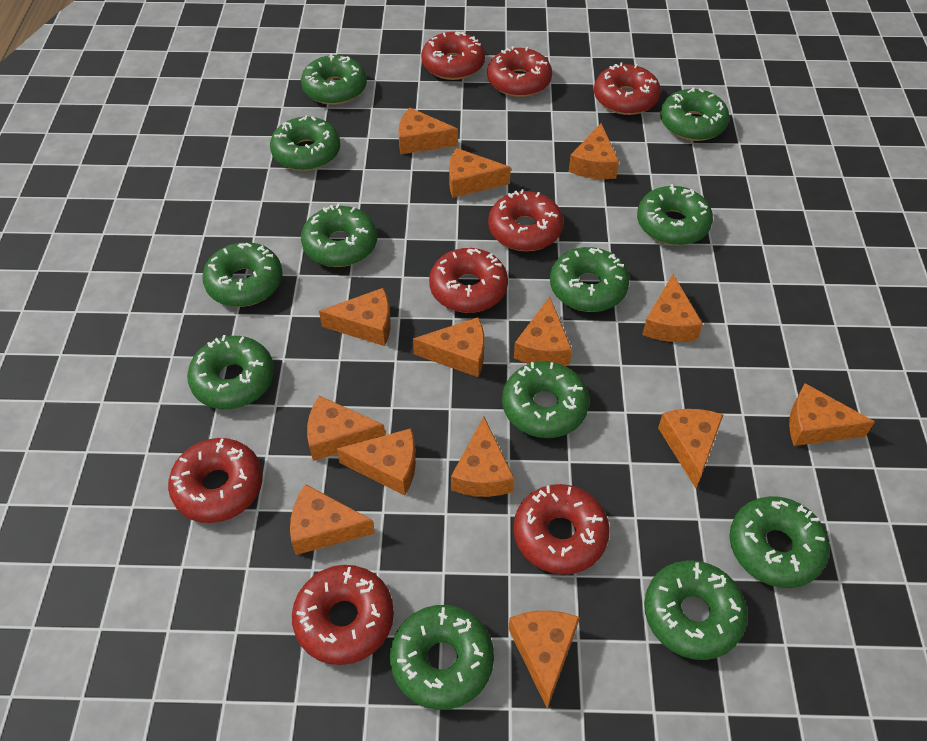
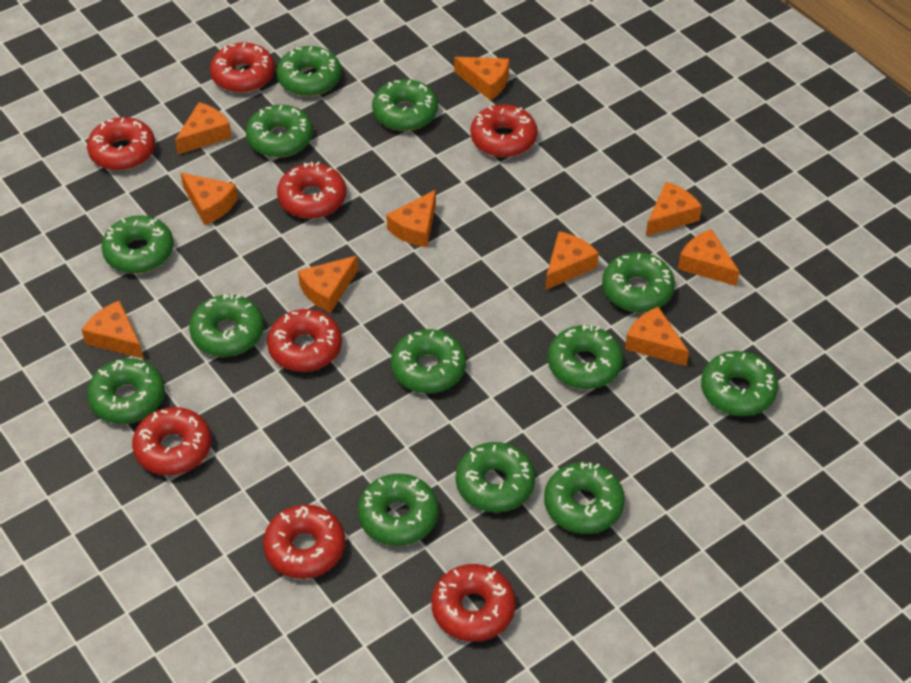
green donut: 12 -> 13
orange cheese: 14 -> 10

